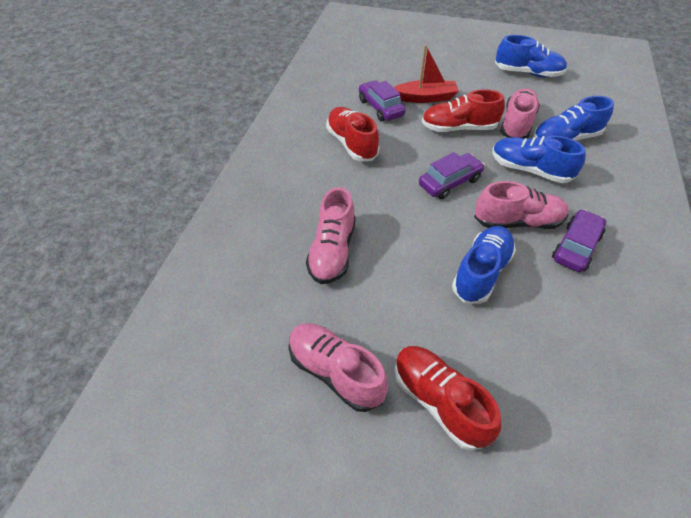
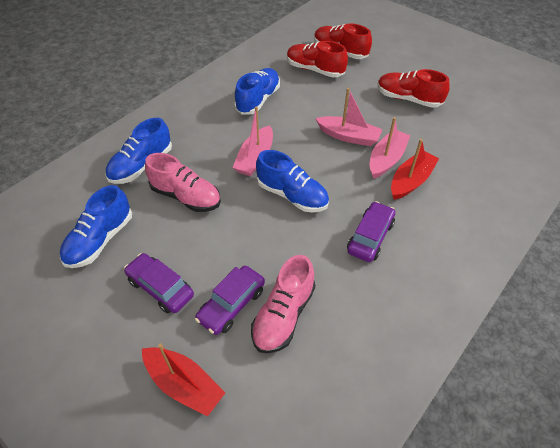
pink boat: 0 -> 3
pink shoe: 4 -> 2
red boat: 1 -> 2

